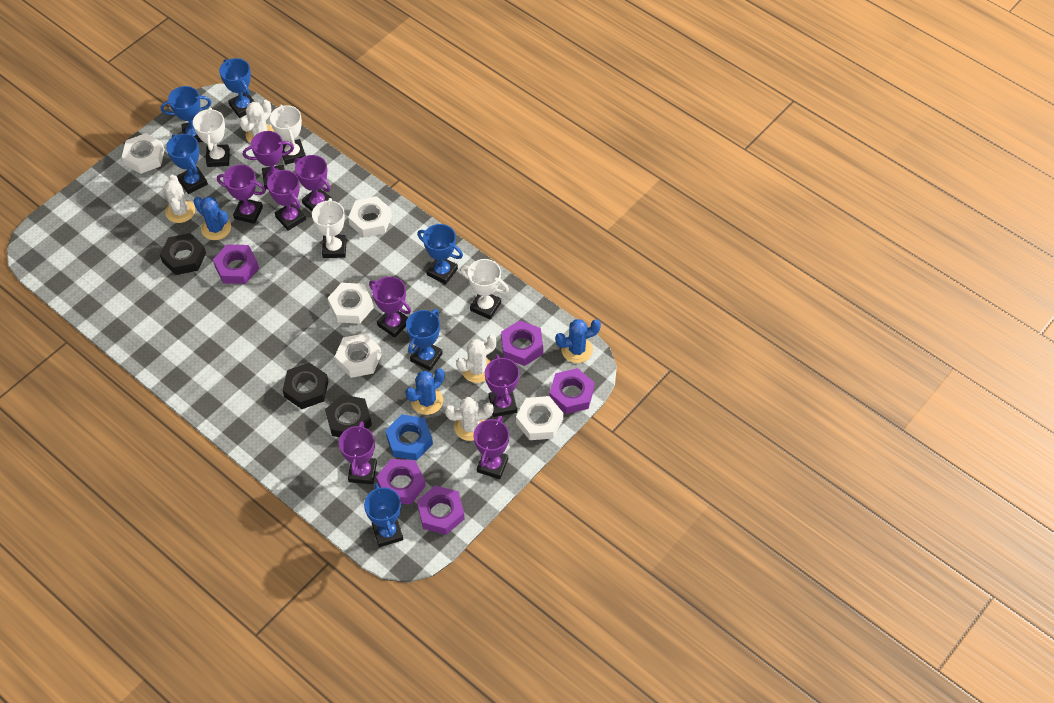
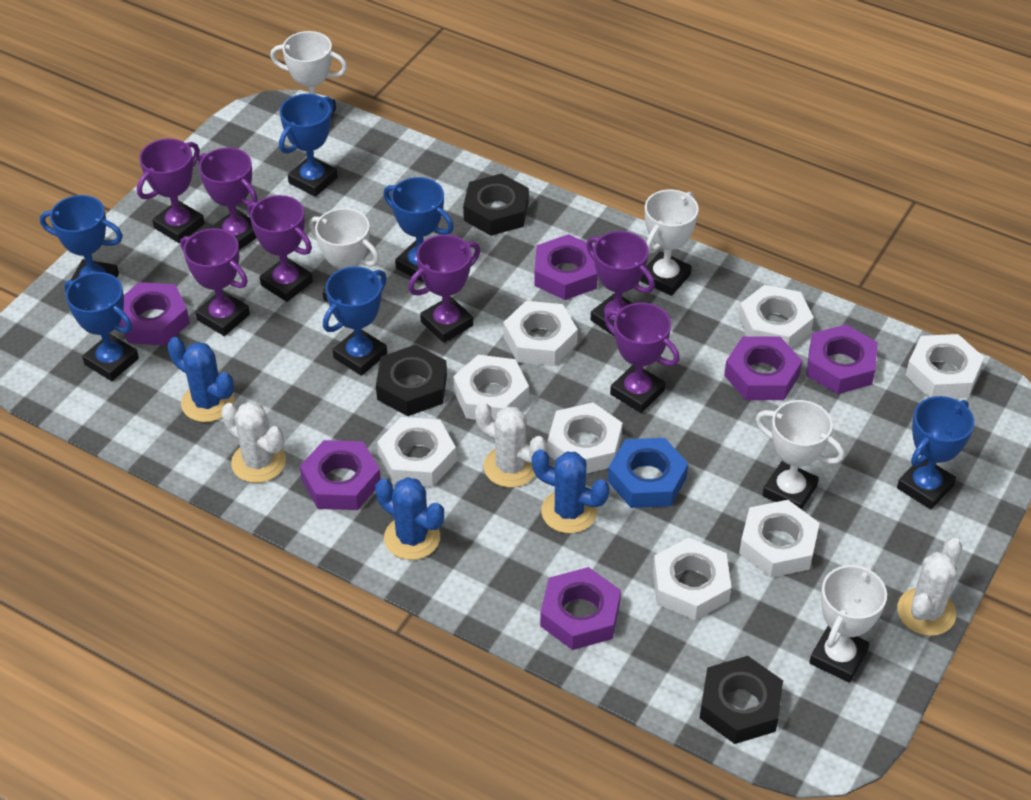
purple nut: 5 -> 6
purple trophy: 8 -> 7
white cactus: 4 -> 3
white nut: 5 -> 8
white trophy: 4 -> 5

